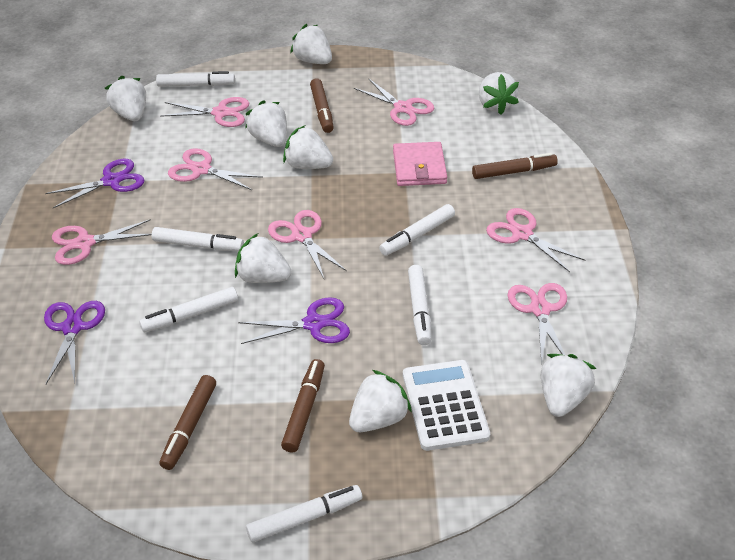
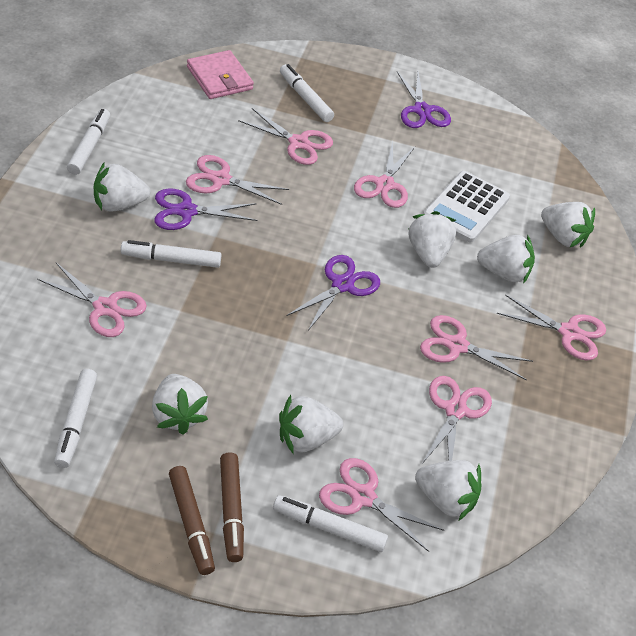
brown marker: 4 -> 2
pink scissors: 7 -> 8
white marker: 6 -> 5
white strawberry: 8 -> 7

